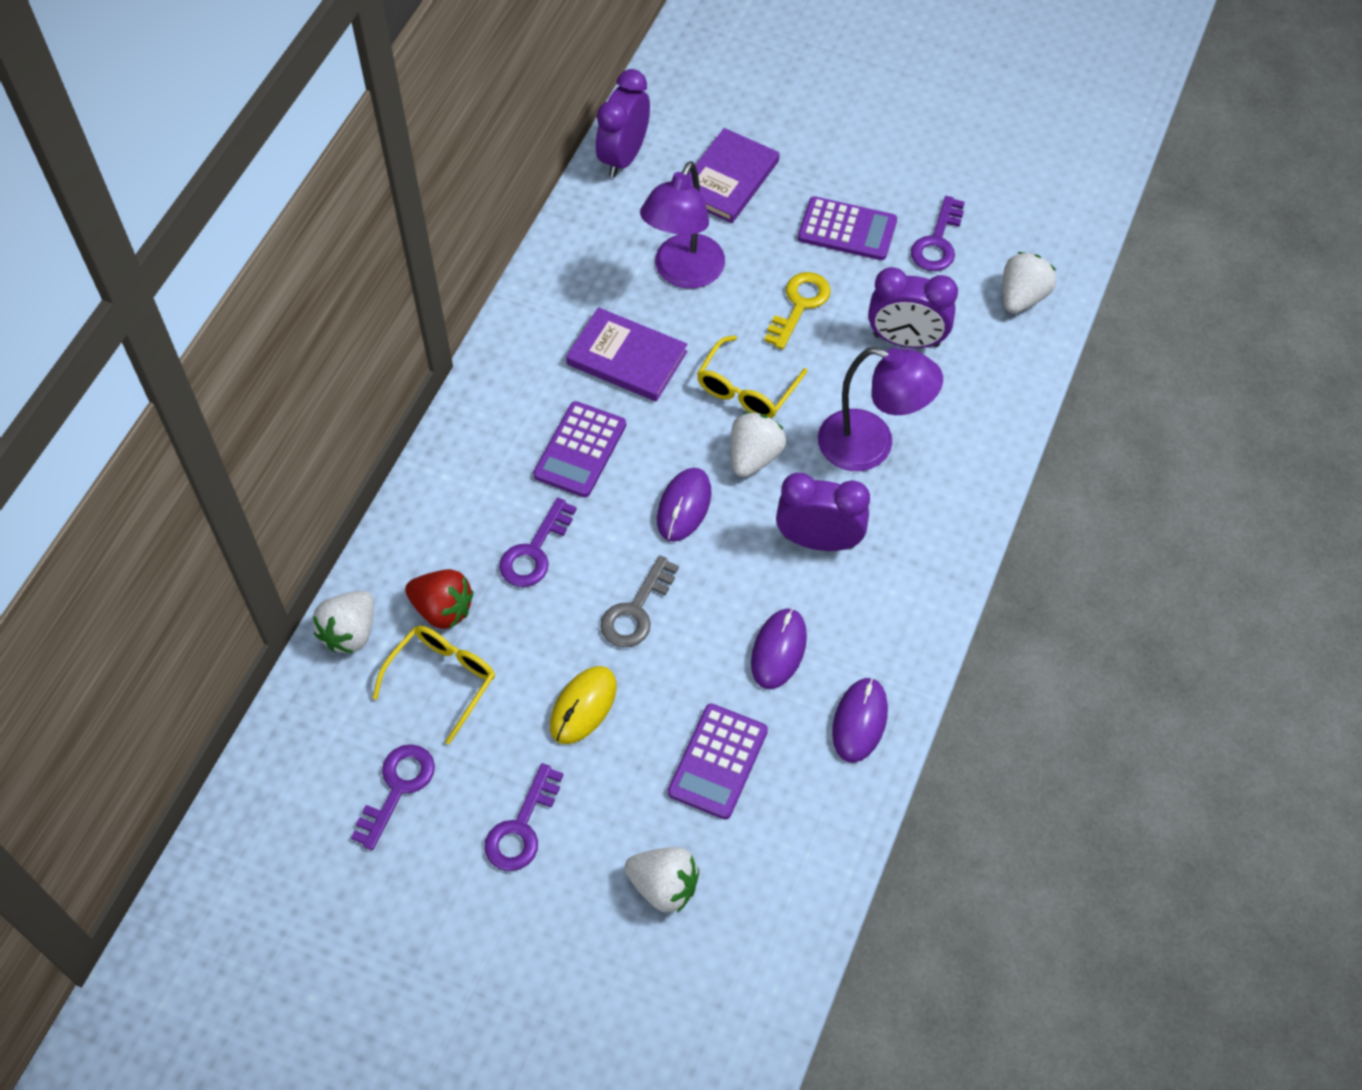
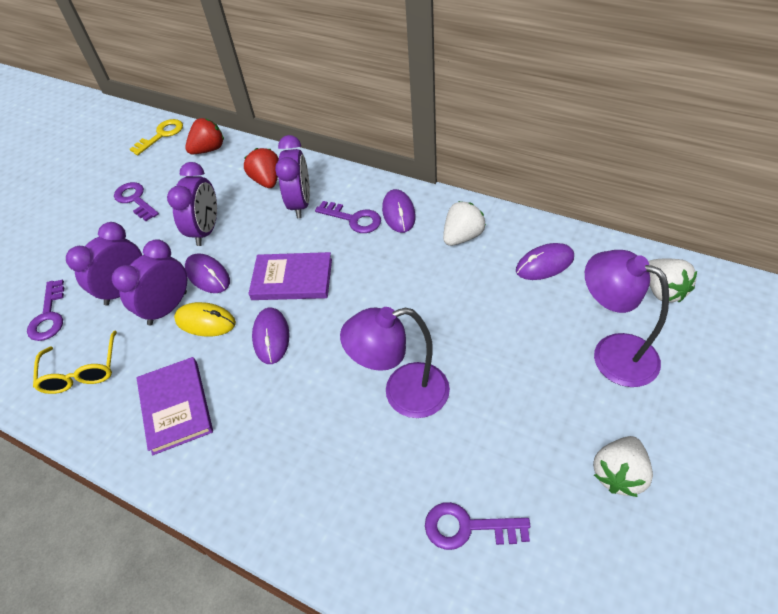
grey key: 1 -> 0
purple calculator: 3 -> 0
purple clock: 3 -> 4
purple mouse: 3 -> 4
red strawberry: 1 -> 2
white strawberry: 4 -> 3
yellow glasses: 2 -> 1

